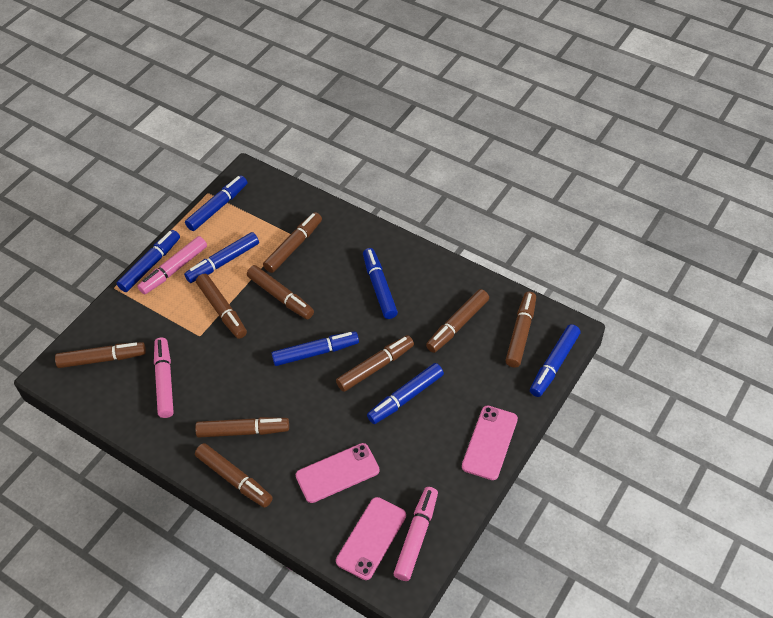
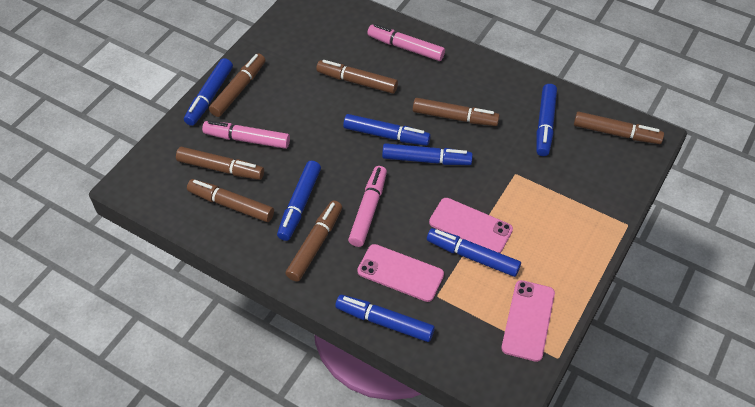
brown marker: 9 -> 7

